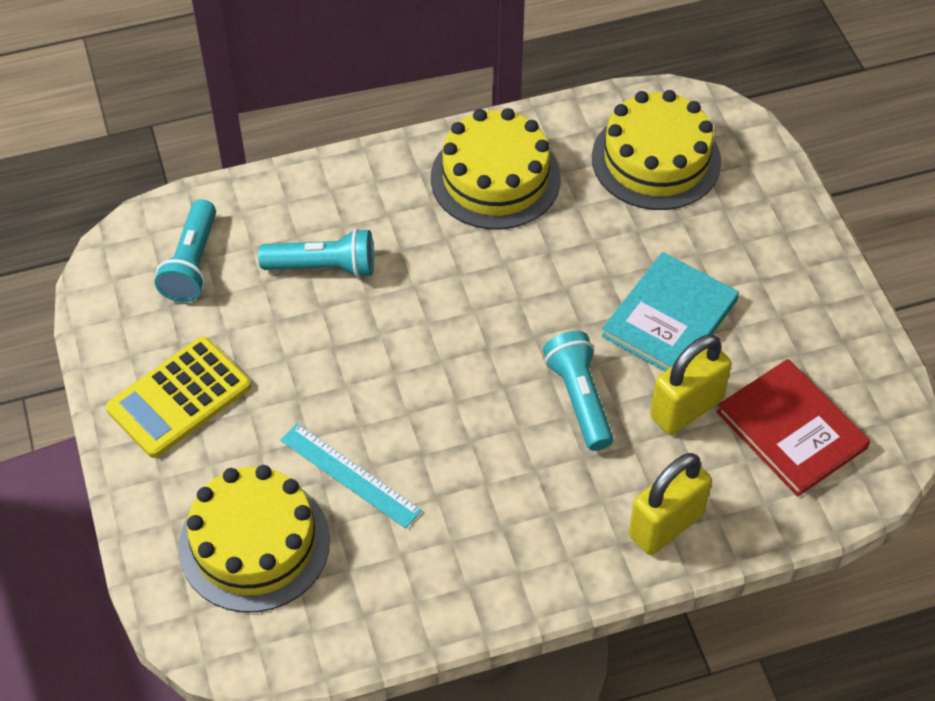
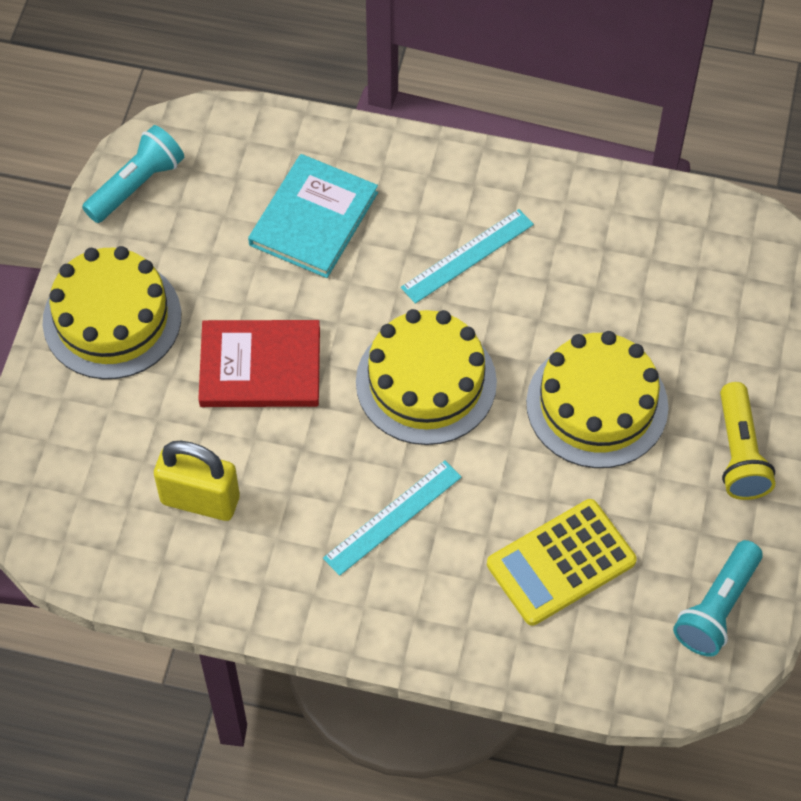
turquoise flashlight: 3 -> 2
turquoise ruler: 1 -> 2
yellow flashlight: 0 -> 1
yellow padlock: 2 -> 1

